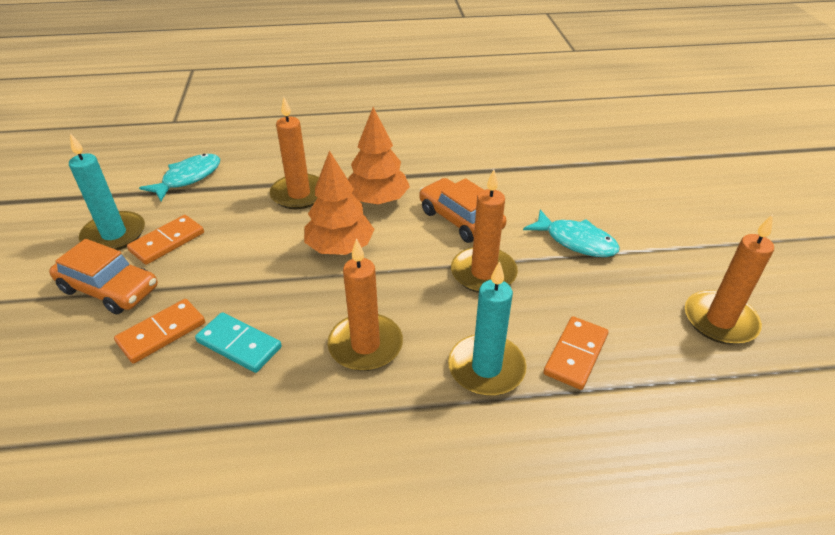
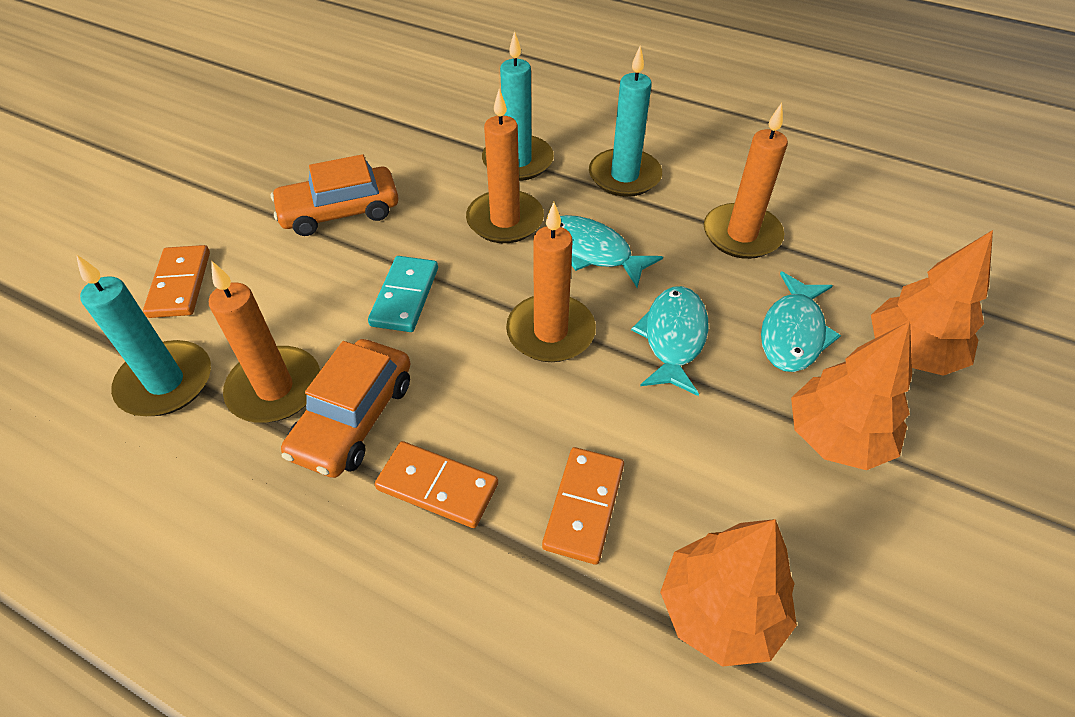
orange tree: 2 -> 3
turquoise candle: 2 -> 3
turquoise fish: 2 -> 3

